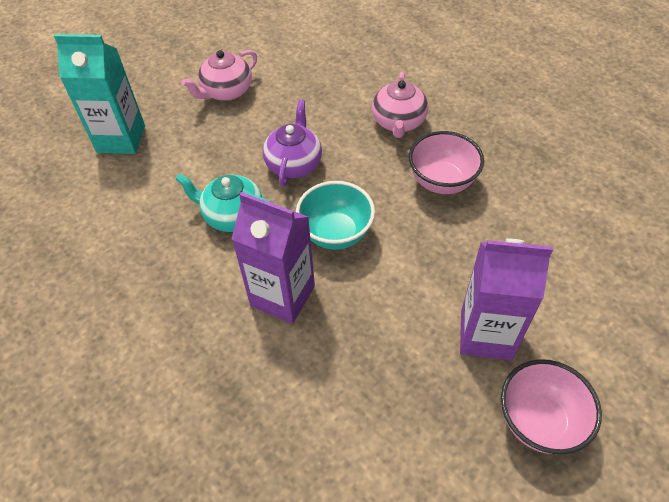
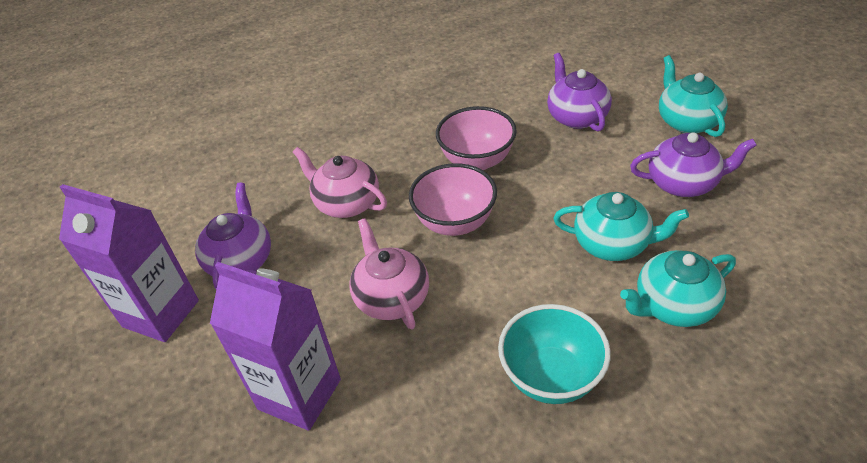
purple teapot: 1 -> 3
turquoise carton: 1 -> 0
turquoise teapot: 1 -> 3

